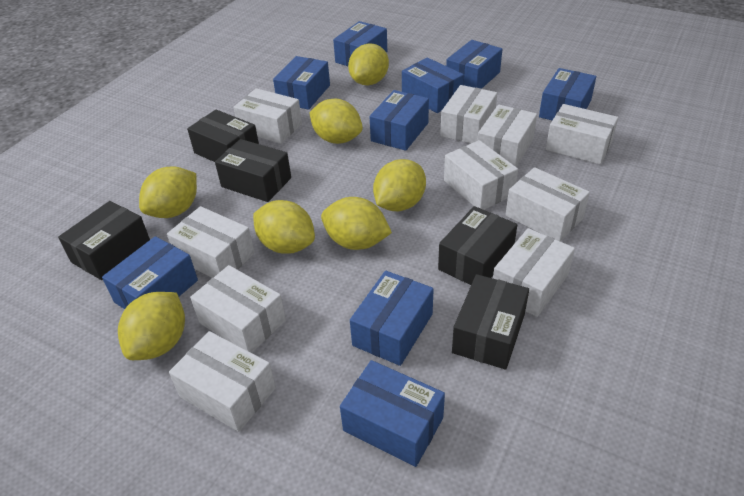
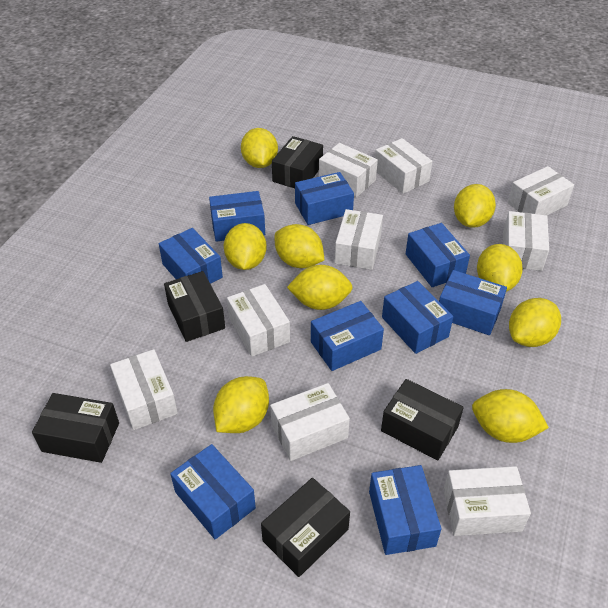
white box: 10 -> 9
yellow lemon: 7 -> 9

